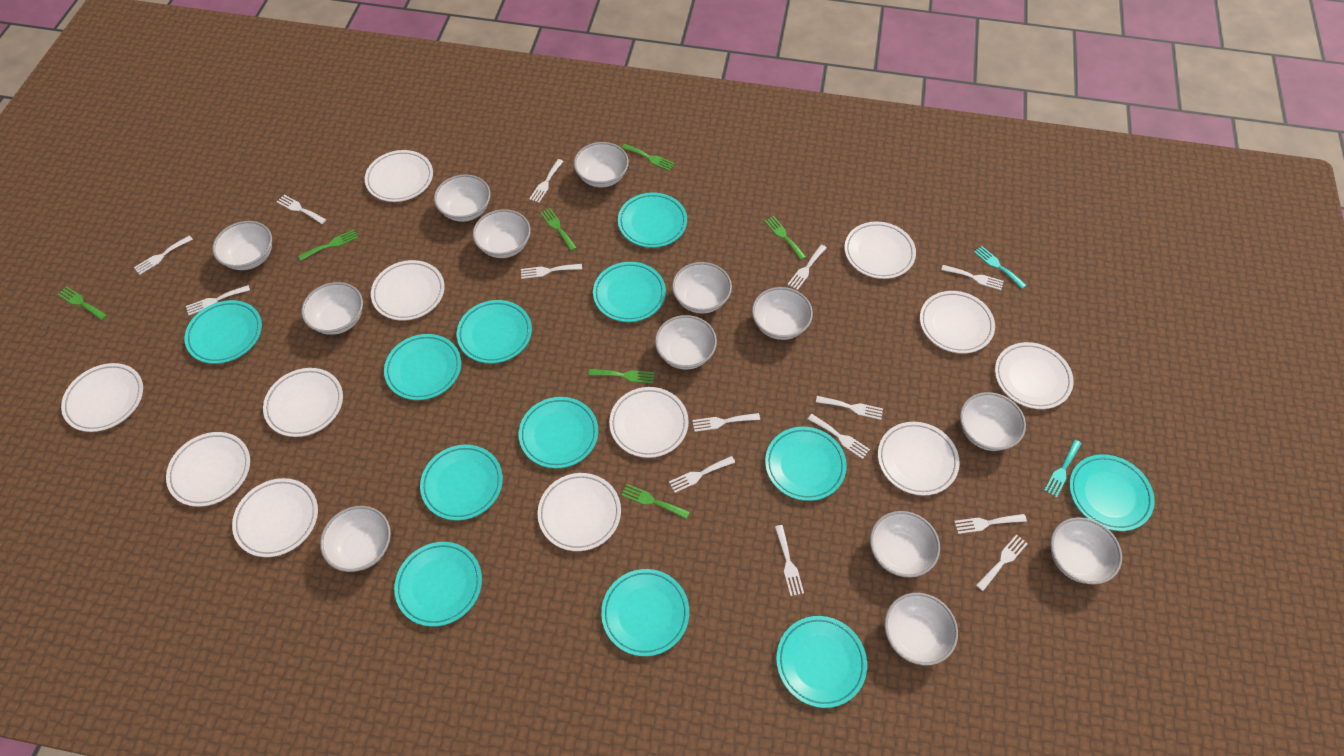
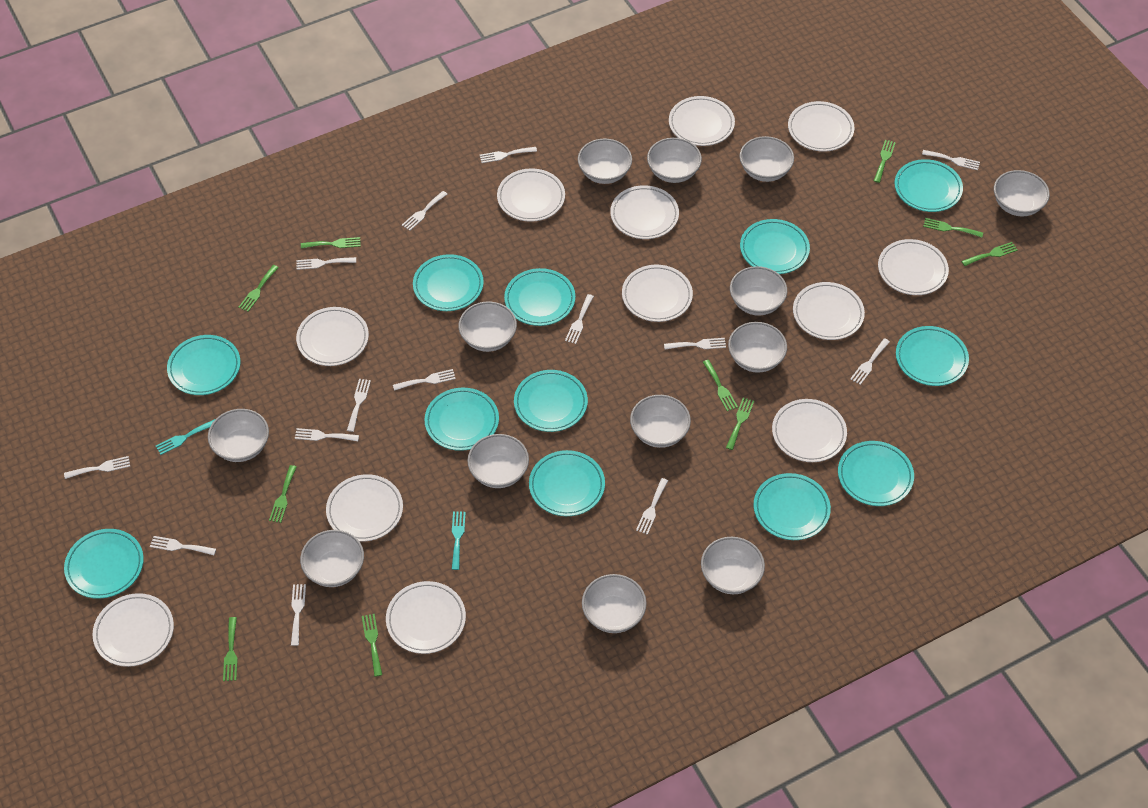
green fork: 7 -> 10

